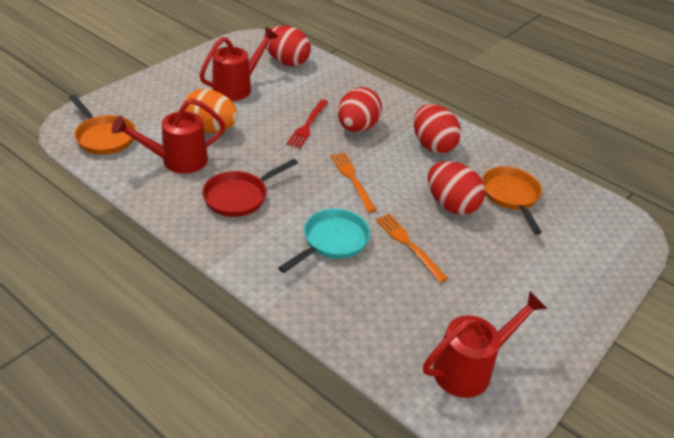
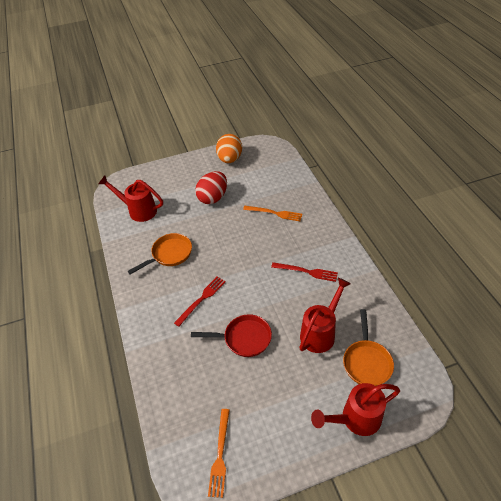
red egg: 4 -> 1
red fork: 1 -> 2
turquoise pan: 1 -> 0

